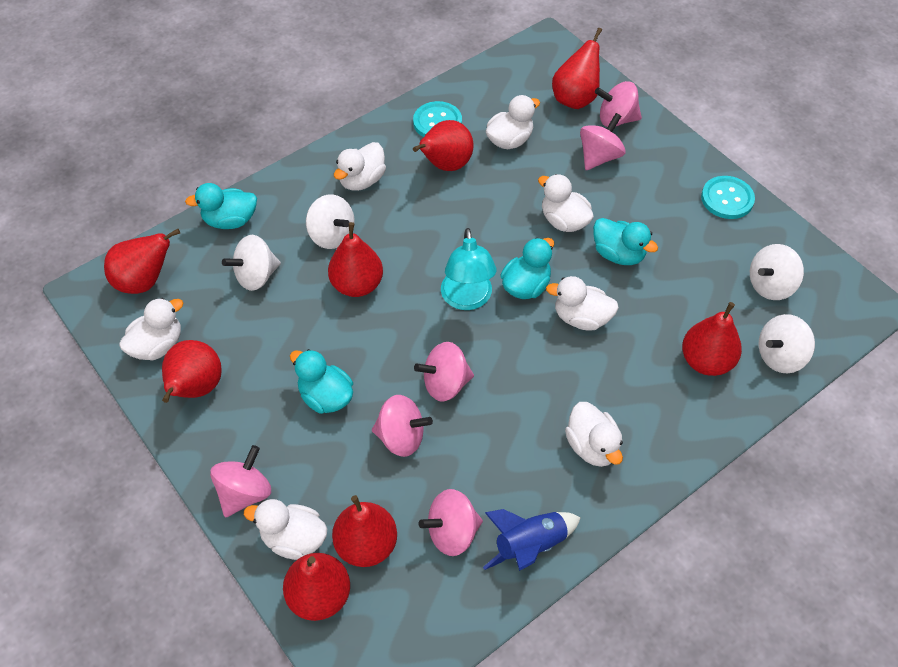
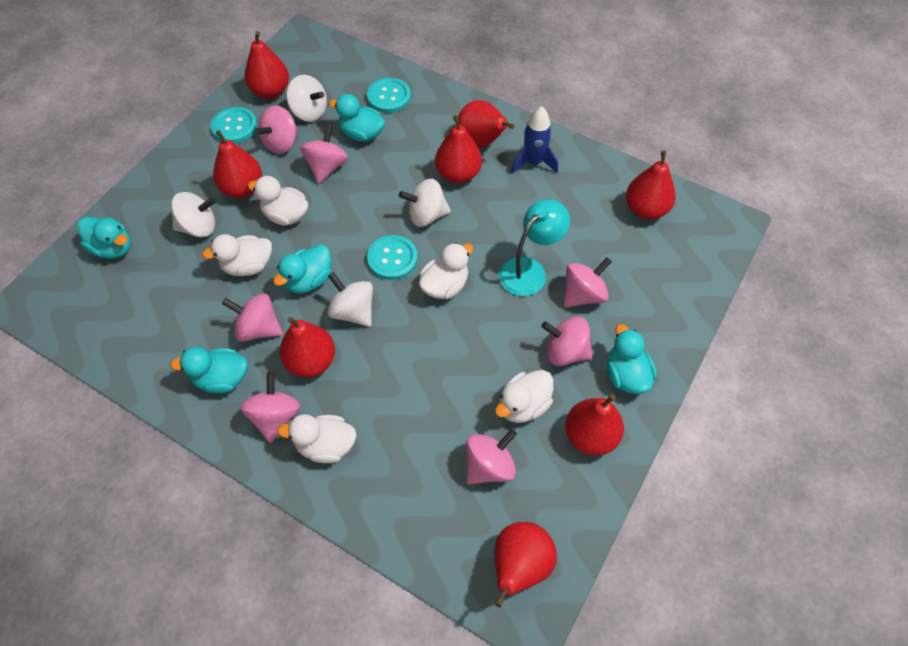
pink spinning top: 6 -> 7
turquoise button: 2 -> 3
turquoise duck: 4 -> 5
white duck: 7 -> 5

